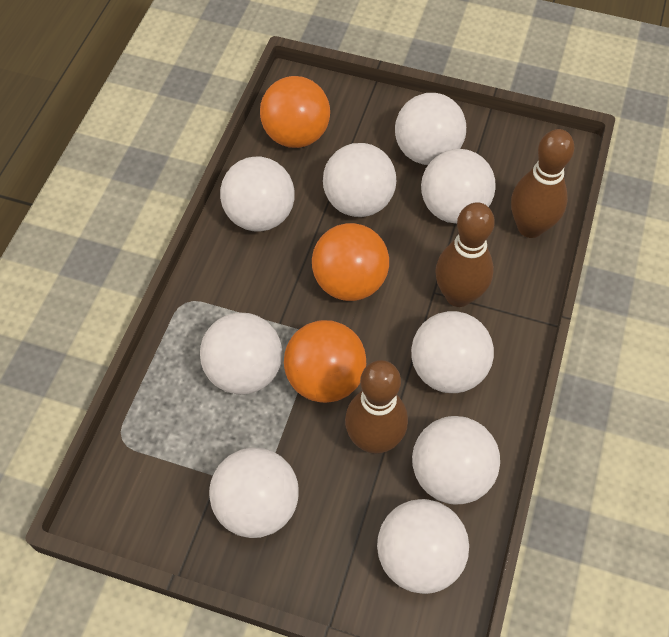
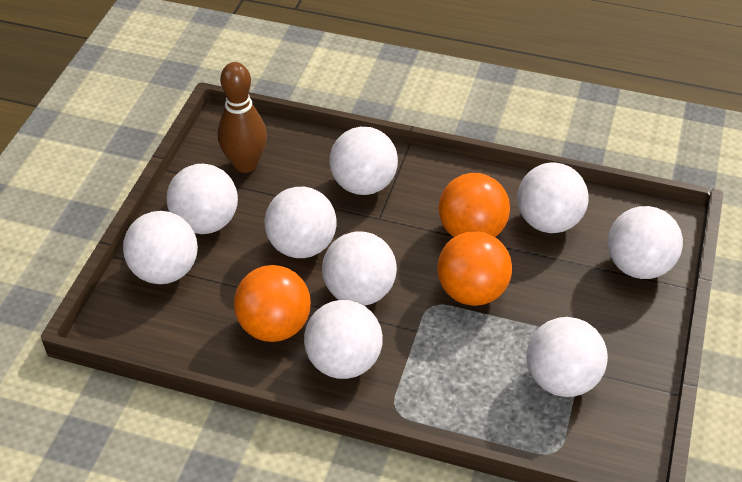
brown bowling pin: 3 -> 1

